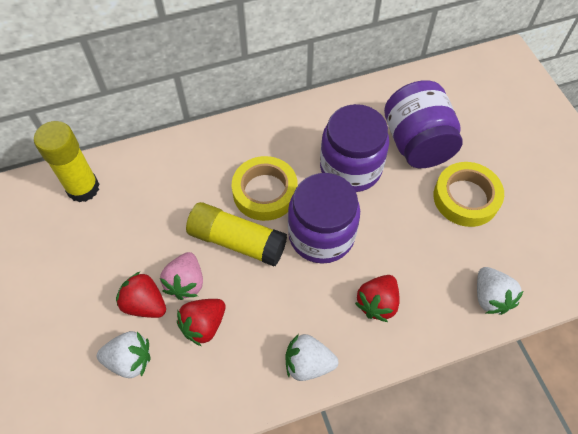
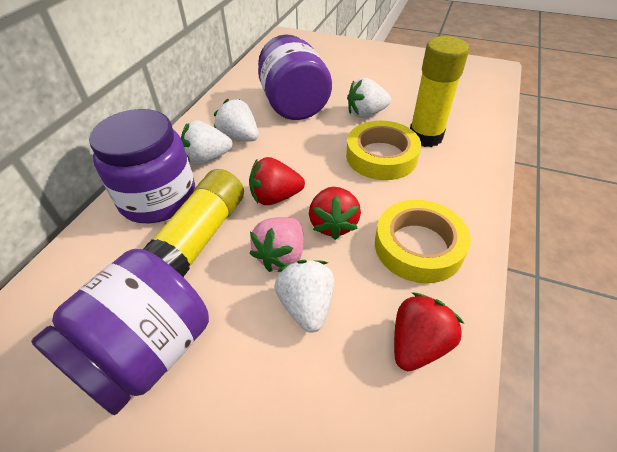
white strawberry: 3 -> 4

